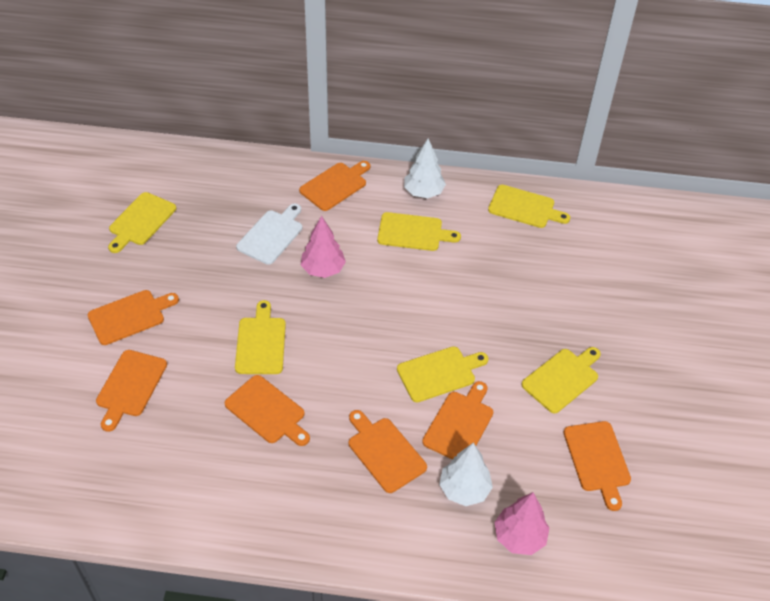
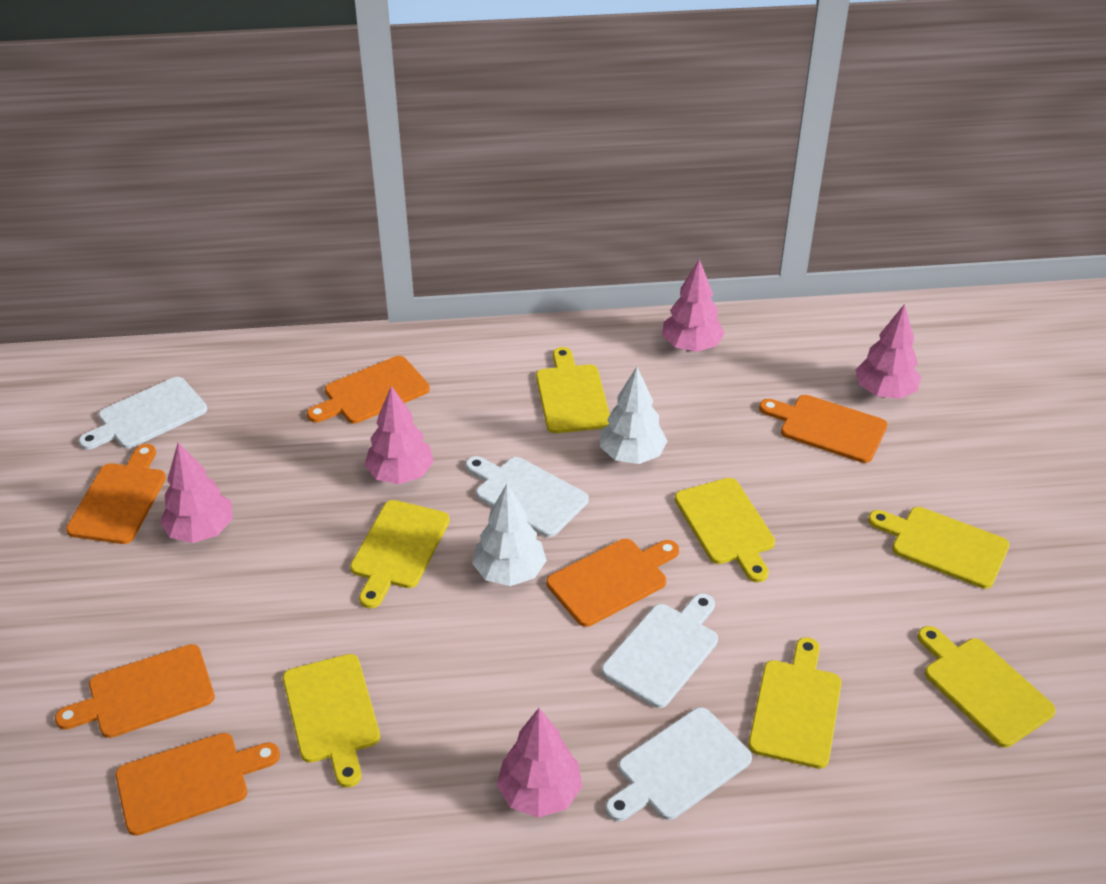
orange cutting board: 7 -> 6
pink tree: 2 -> 5
white cutting board: 1 -> 4
yellow cutting board: 6 -> 7

